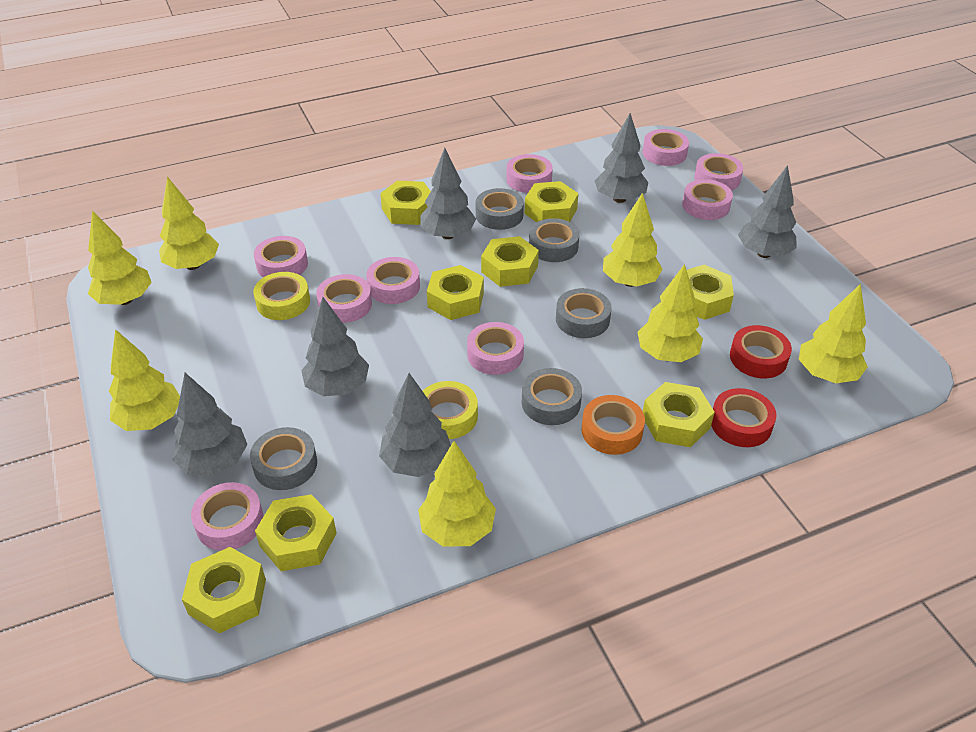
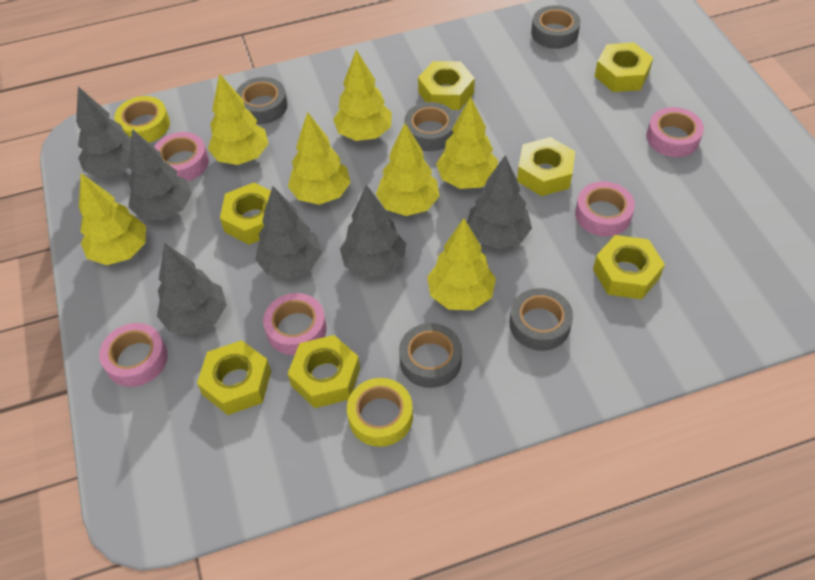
orange tape: 1 -> 0
pink tape: 9 -> 5
red tape: 2 -> 0
yellow nut: 8 -> 7

